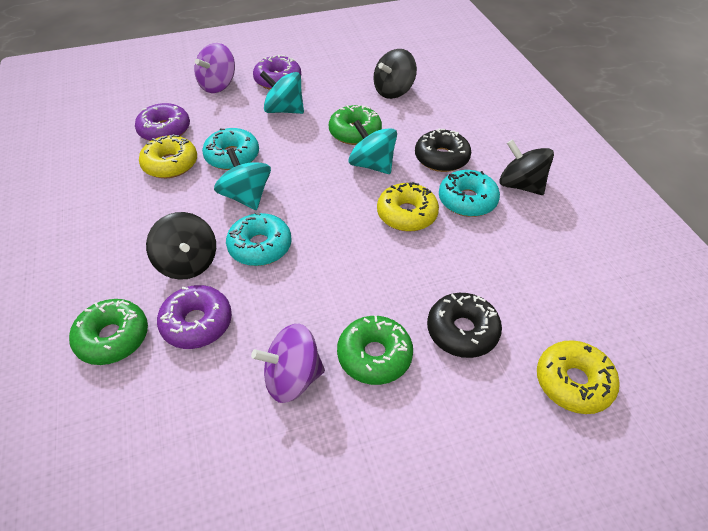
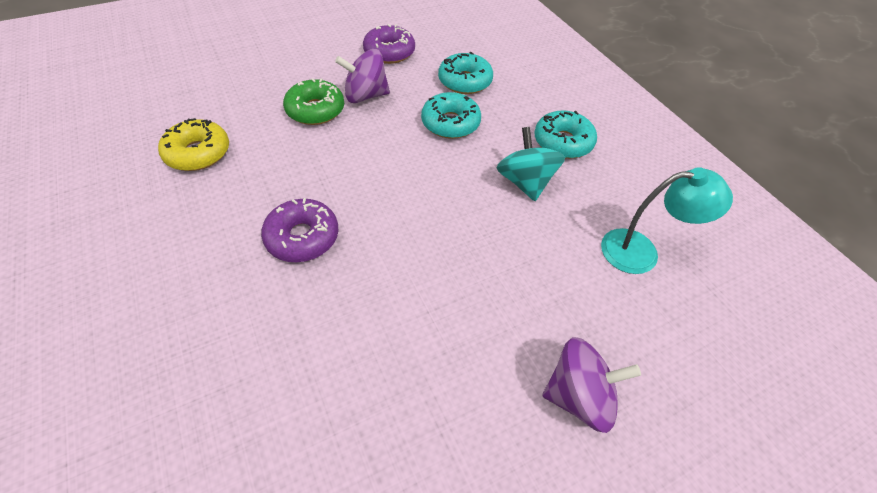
black donut: 2 -> 0
black spinning top: 3 -> 0
green donut: 3 -> 1
purple donut: 3 -> 2
turquoise lamp: 0 -> 1
turquoise spinning top: 3 -> 1
yellow donut: 3 -> 1

